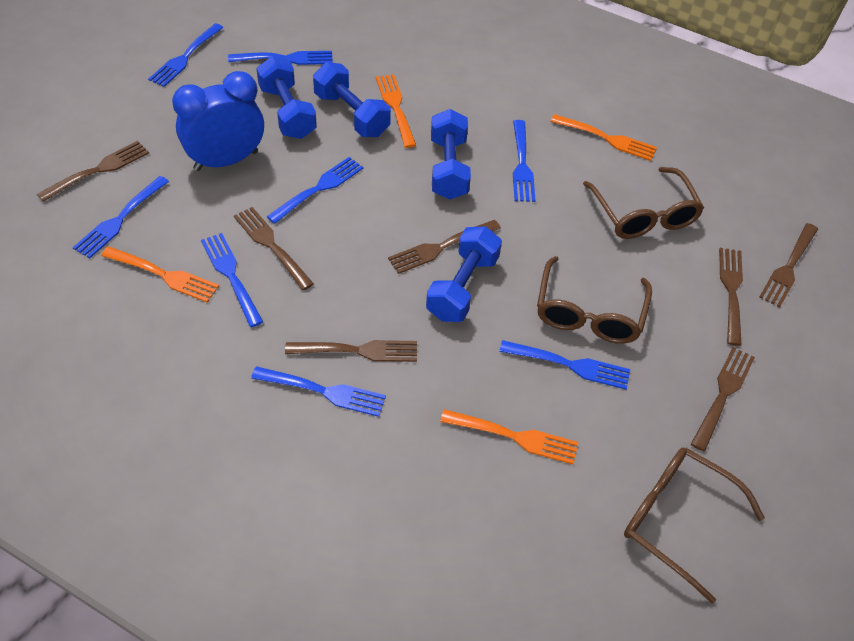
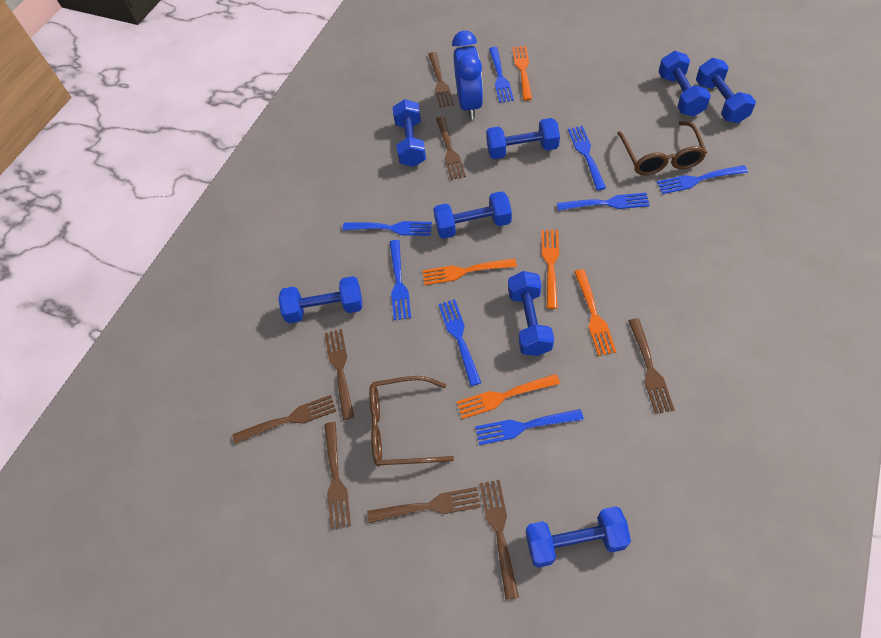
blue dumbbell: 4 -> 8
brown fork: 7 -> 8
brown glasses: 3 -> 2
orange fork: 4 -> 5

